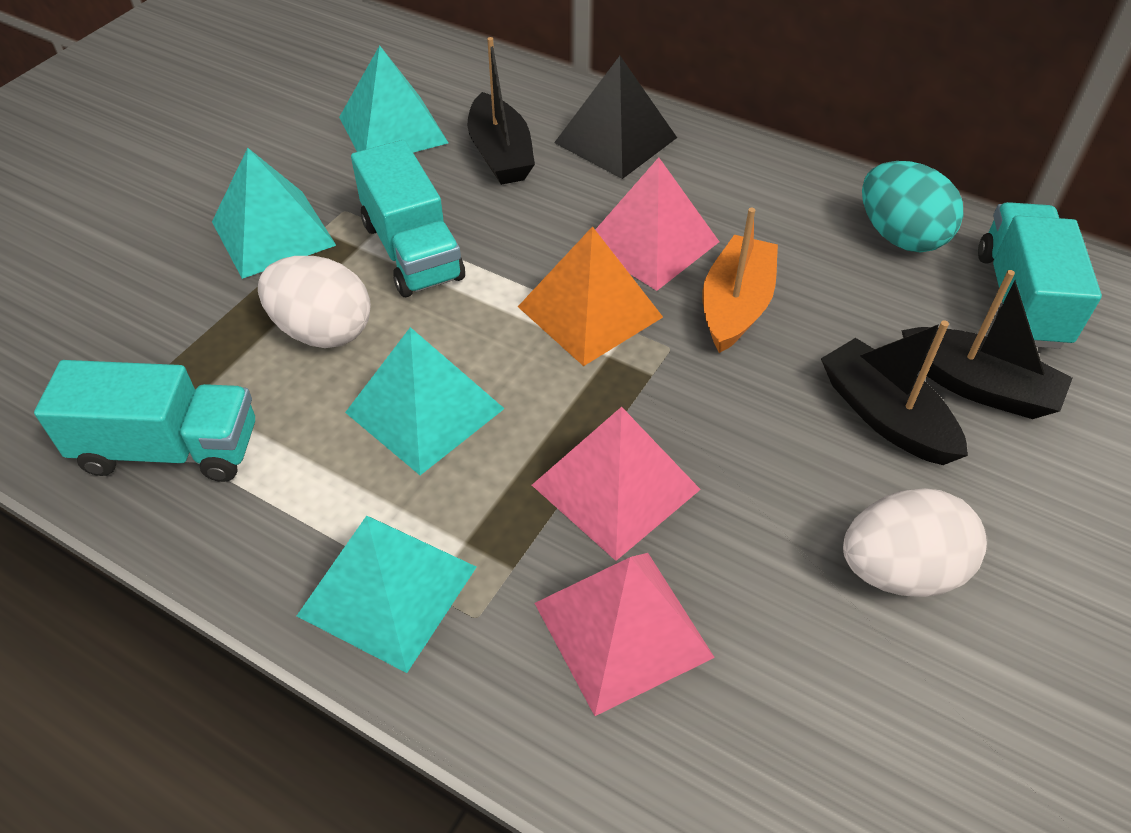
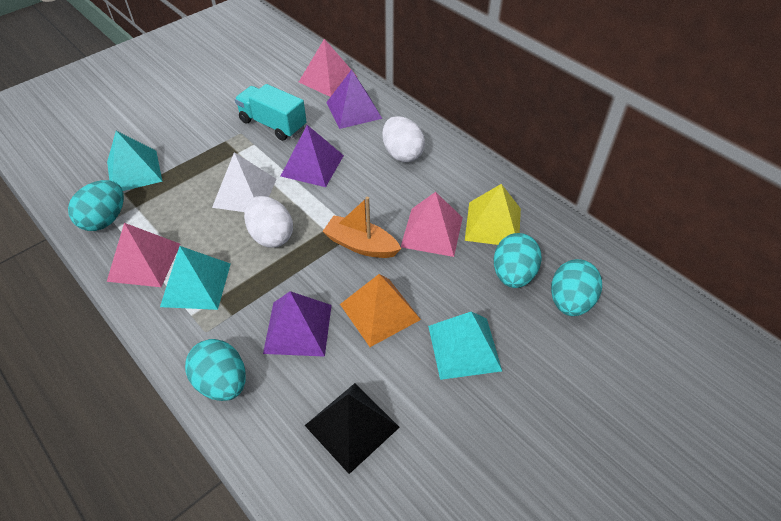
black boat: 3 -> 0
purple pyramid: 0 -> 3
turquoise egg: 1 -> 4
turquoise pyramid: 4 -> 3
turquoise truck: 3 -> 1
white pyramid: 0 -> 1
yellow pyramid: 0 -> 1

